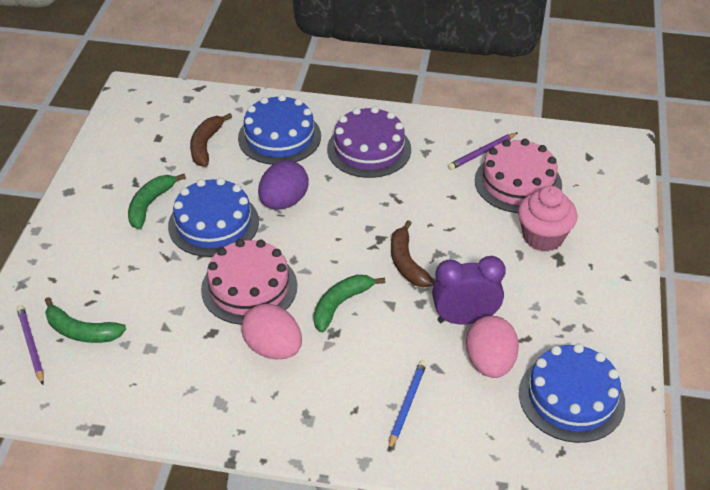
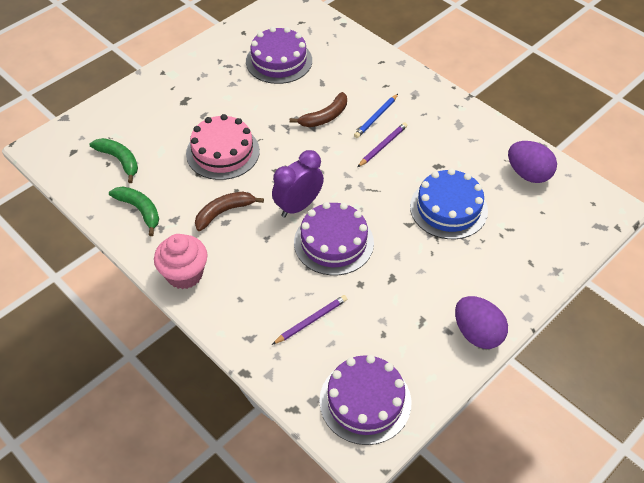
blue cake: 3 -> 1
green banana: 3 -> 2
pink cake: 2 -> 1
pink egg: 2 -> 0
purple cake: 1 -> 3
purple egg: 1 -> 2

